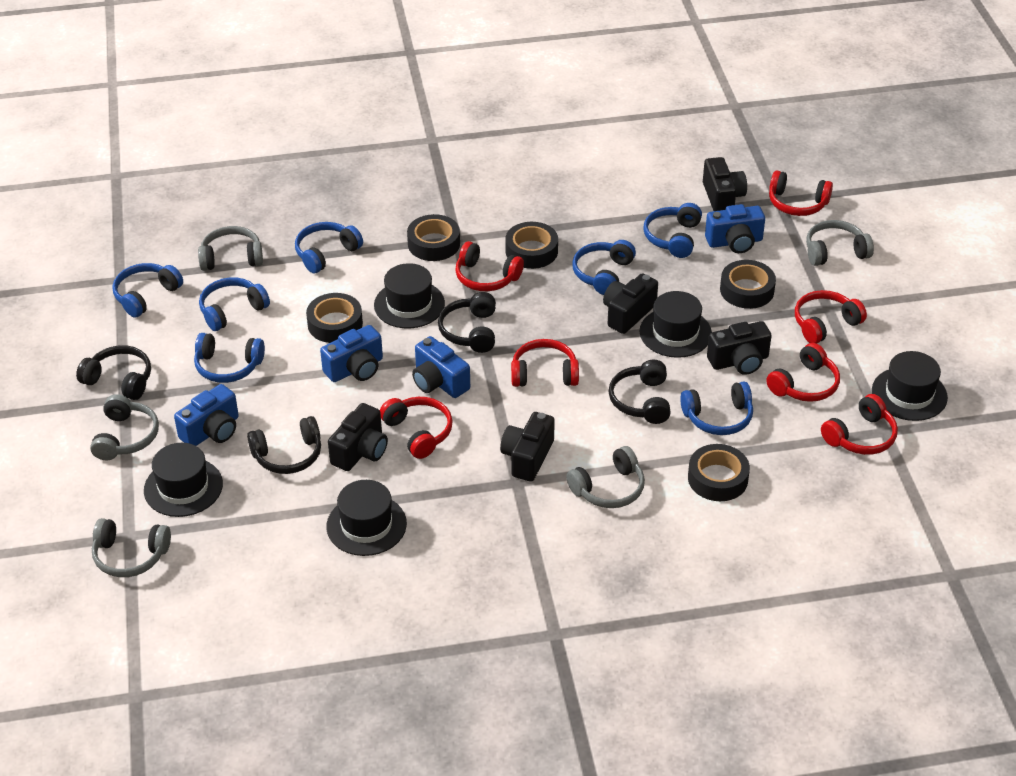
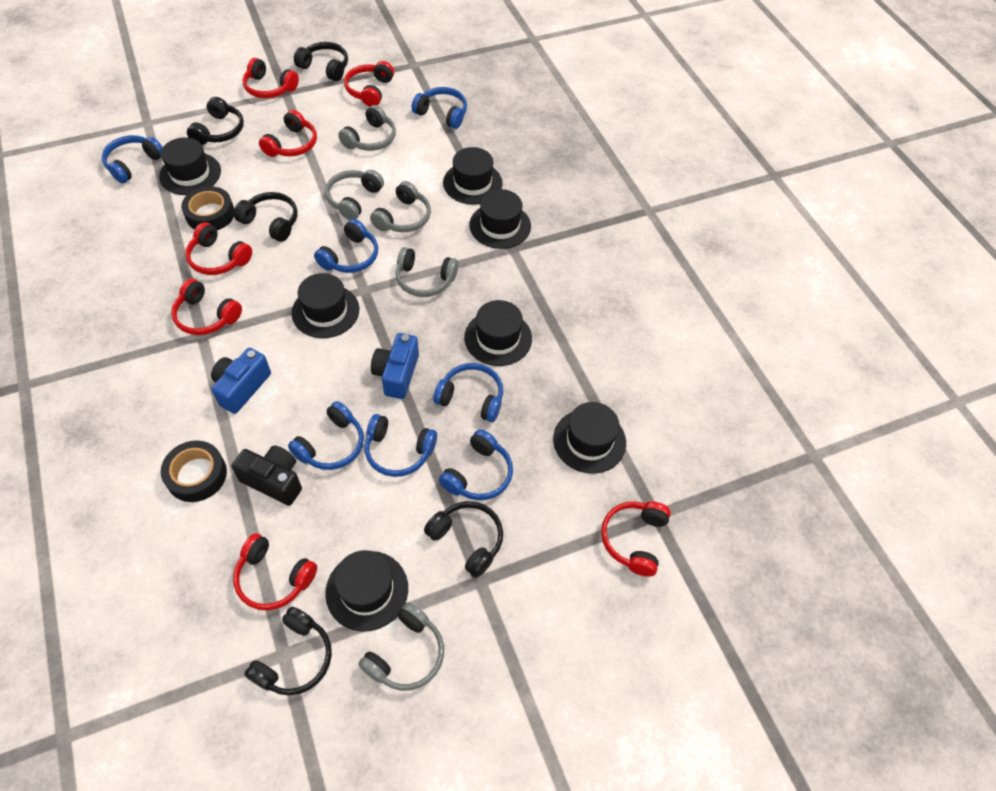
black camera: 5 -> 1
black hat: 5 -> 7
black headphones: 4 -> 5
black tape: 5 -> 2
blue camera: 4 -> 2

